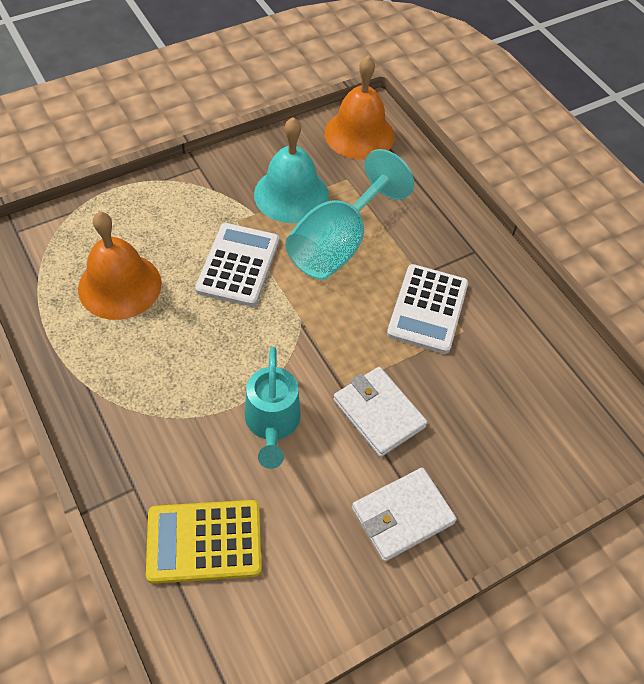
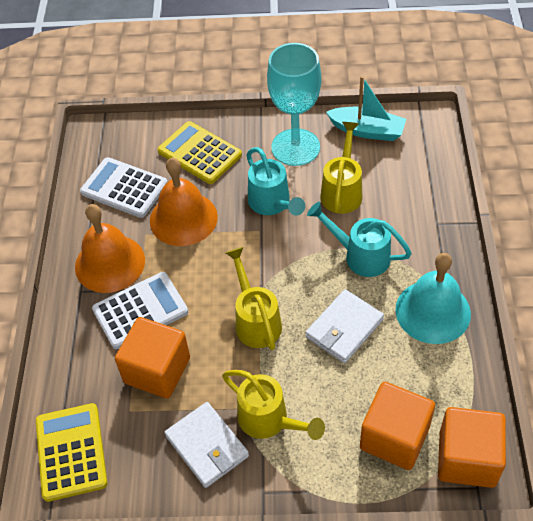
orange cube: 0 -> 3
turquoise boat: 0 -> 1
turquoise watering can: 1 -> 2
yellow calculator: 1 -> 2
yellow watering can: 0 -> 3

